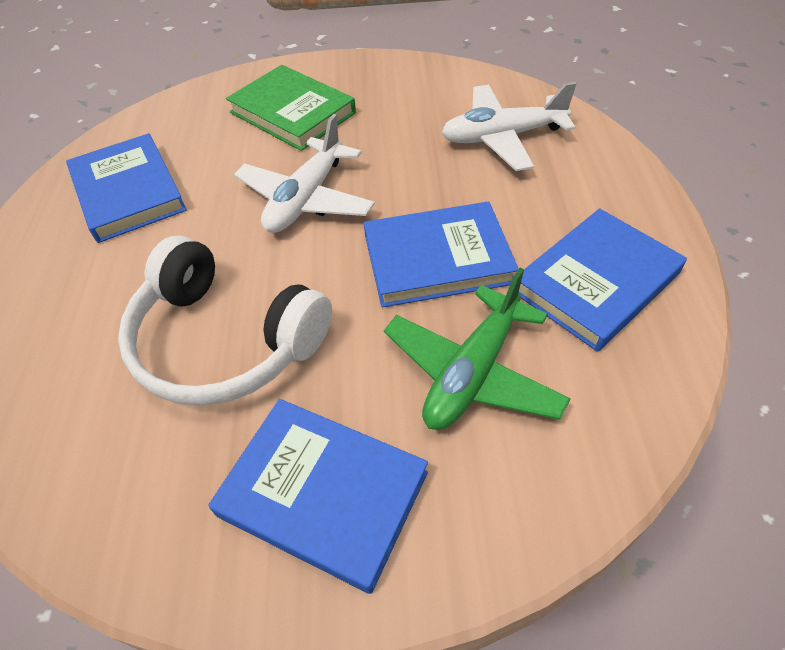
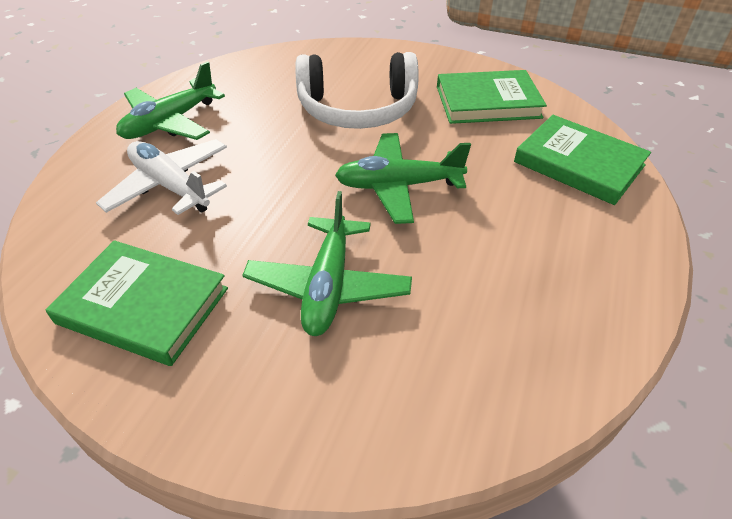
blue book: 4 -> 0
green book: 1 -> 3
green plane: 1 -> 3
white plane: 2 -> 1

